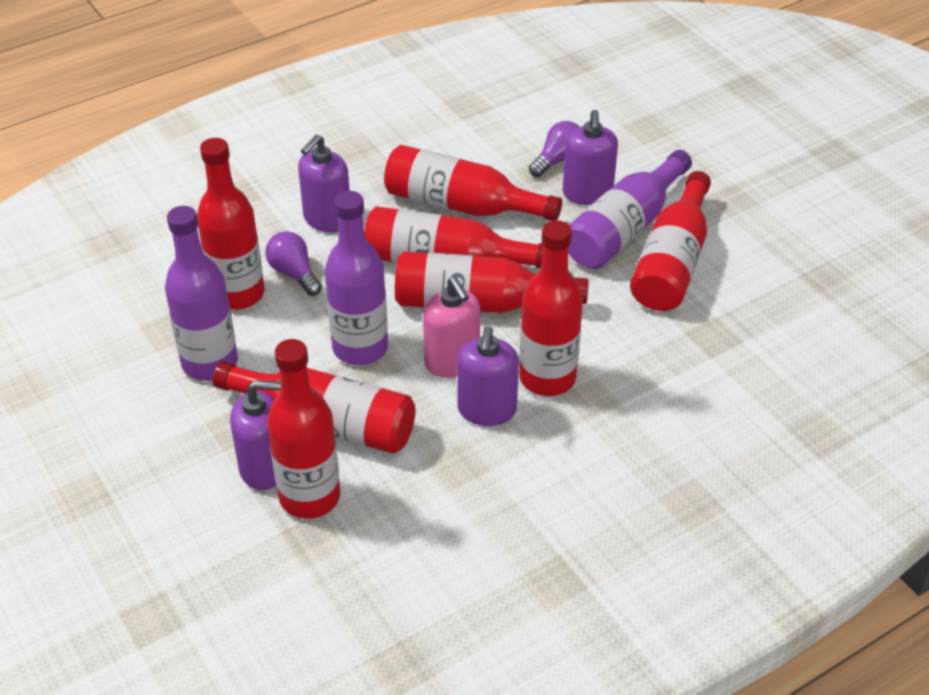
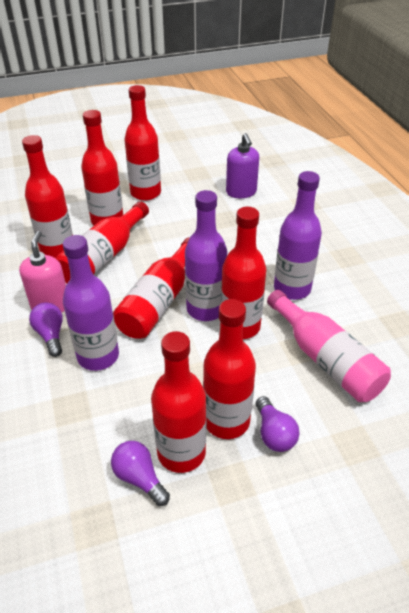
pink bottle: 0 -> 1
purple light bulb: 2 -> 3
purple soap dispenser: 4 -> 1

